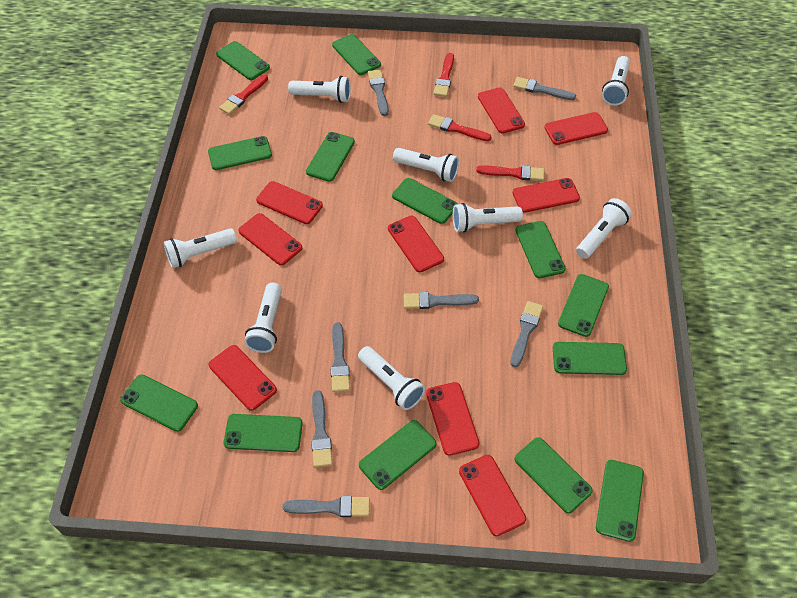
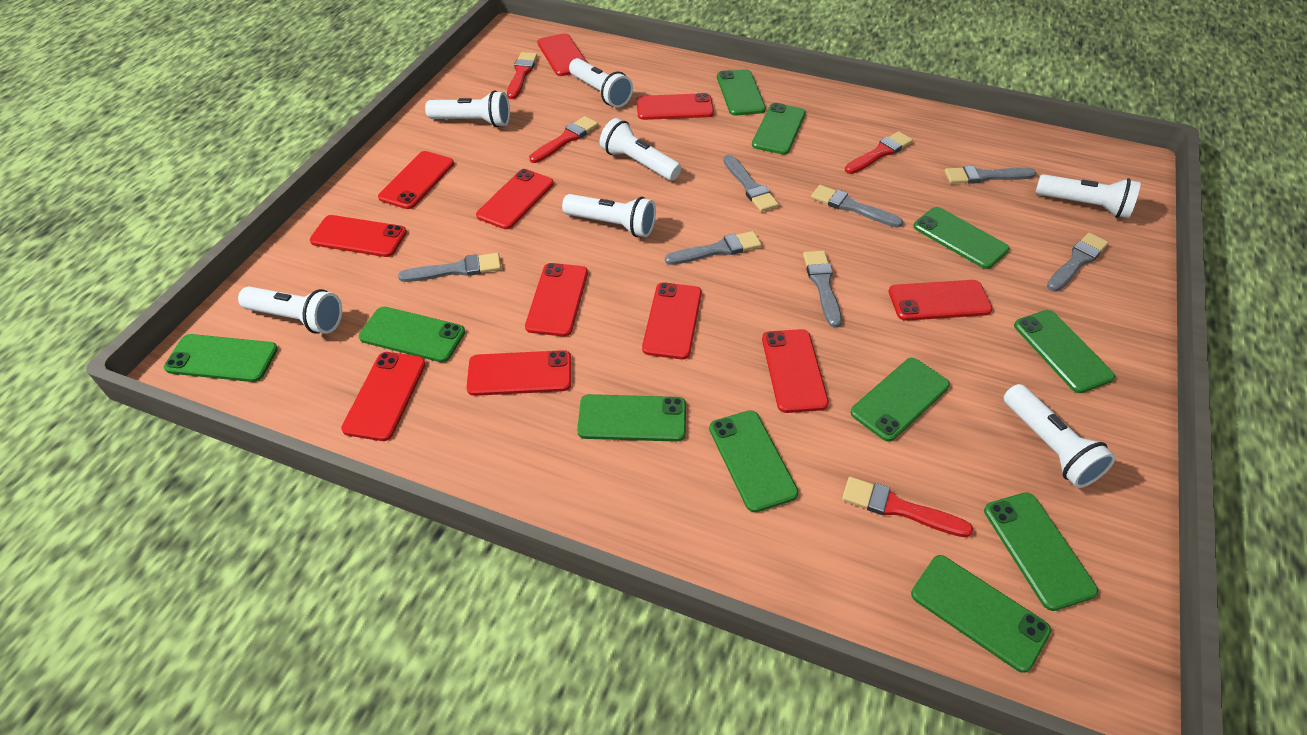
green phone: 13 -> 11
red phone: 9 -> 11
white flashlight: 8 -> 7

